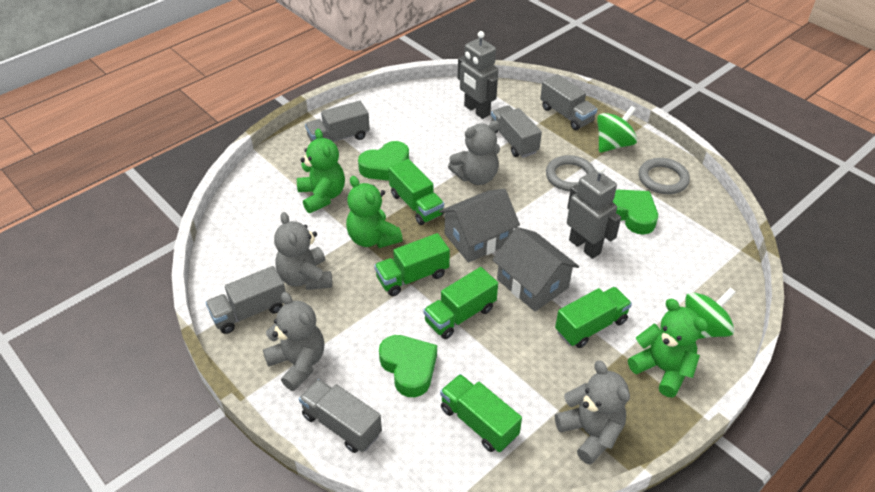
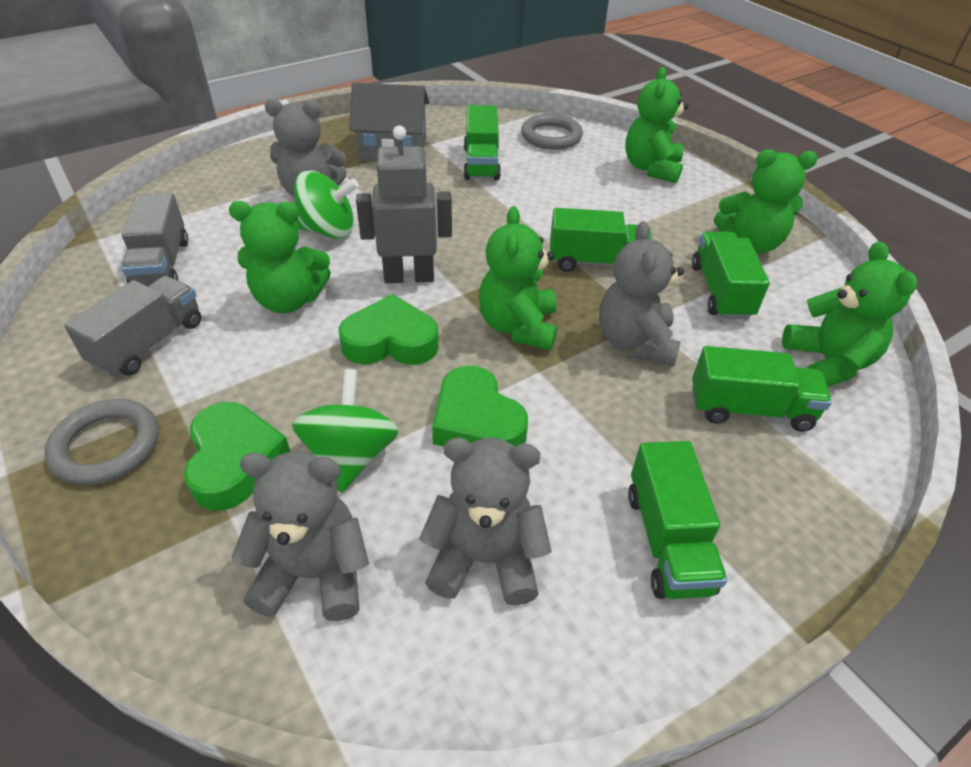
green teddy bear: 3 -> 5
grey house: 2 -> 1
grey robot: 2 -> 1
grey truck: 5 -> 2

